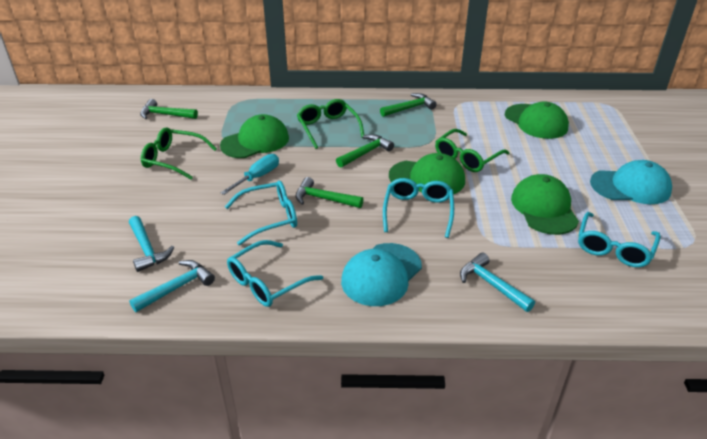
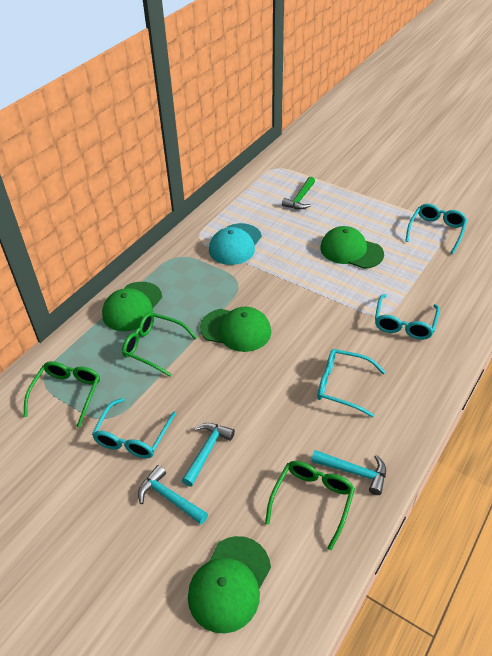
green hammer: 4 -> 1
turquoise cap: 2 -> 1
turquoise screwdriver: 1 -> 0

